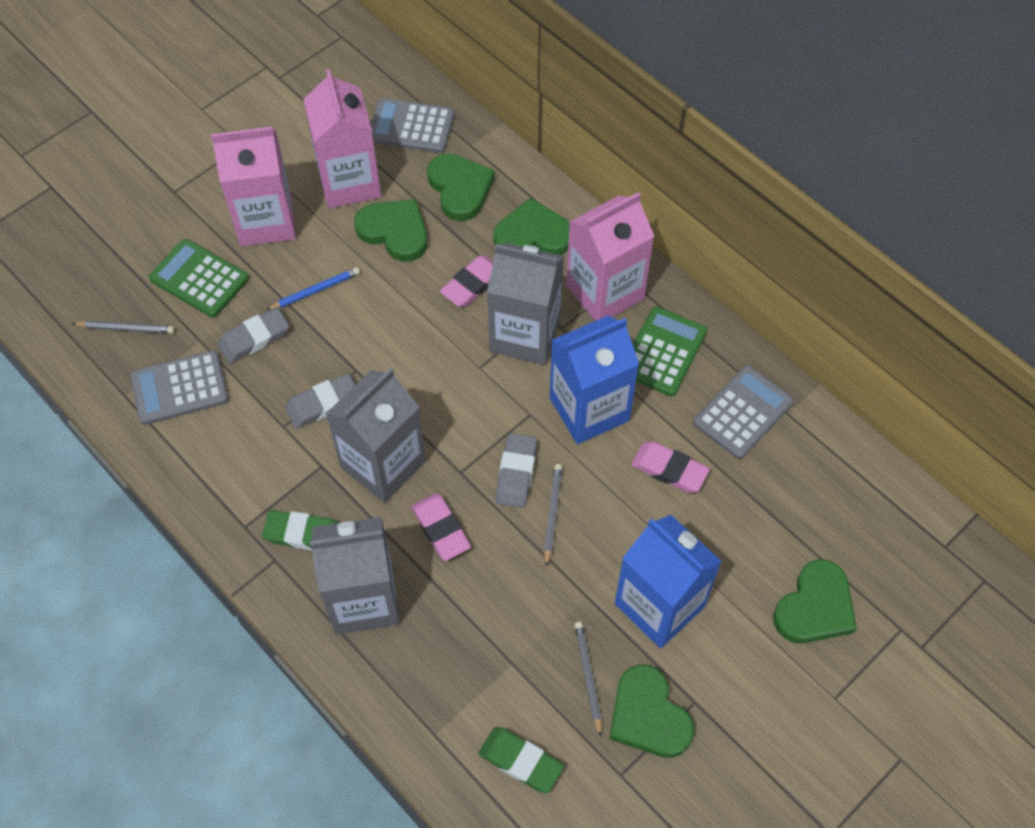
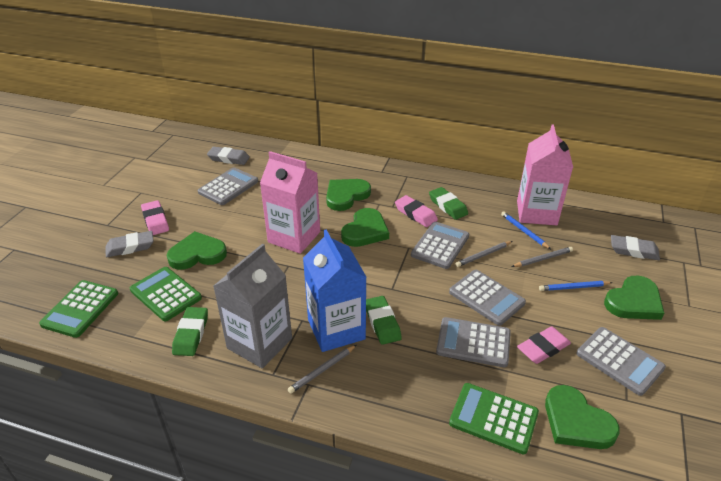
blue carton: 2 -> 1
blue pencil: 1 -> 2
green calculator: 2 -> 3
green eraser: 2 -> 3
grey calculator: 3 -> 5
grey carton: 3 -> 1
pink carton: 3 -> 2

